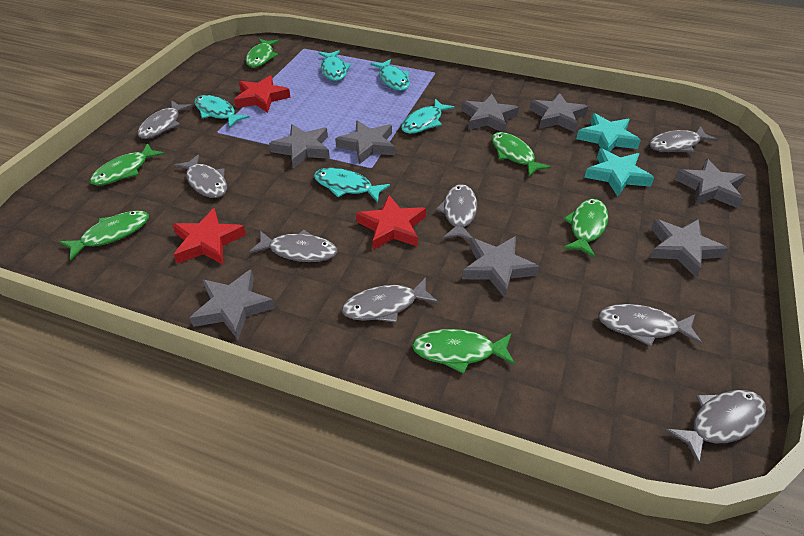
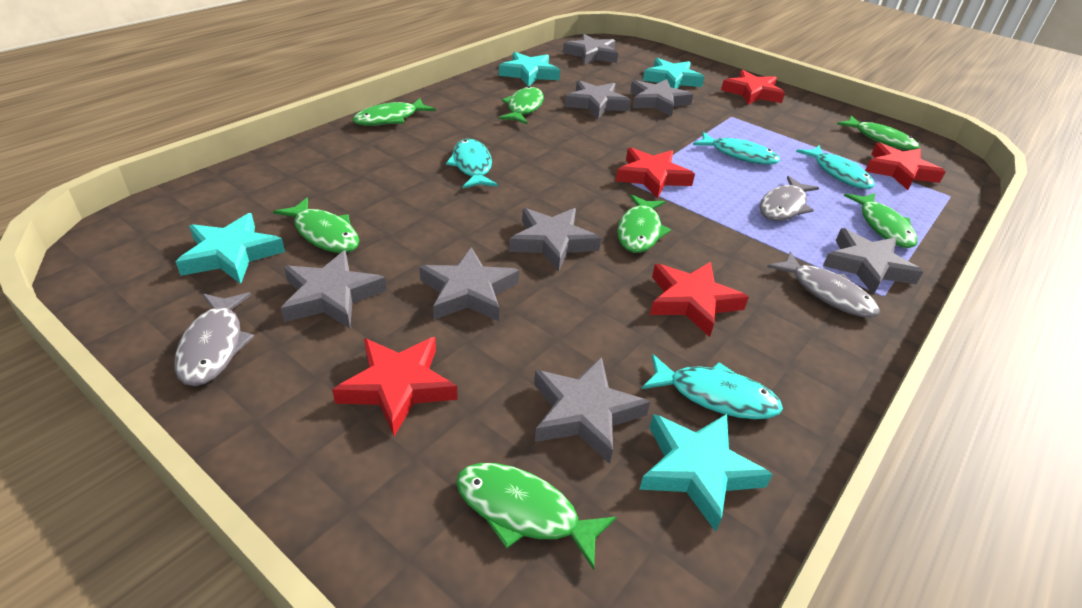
green fish: 6 -> 7
grey fish: 8 -> 3
red star: 3 -> 5
turquoise fish: 5 -> 4
turquoise star: 2 -> 4

